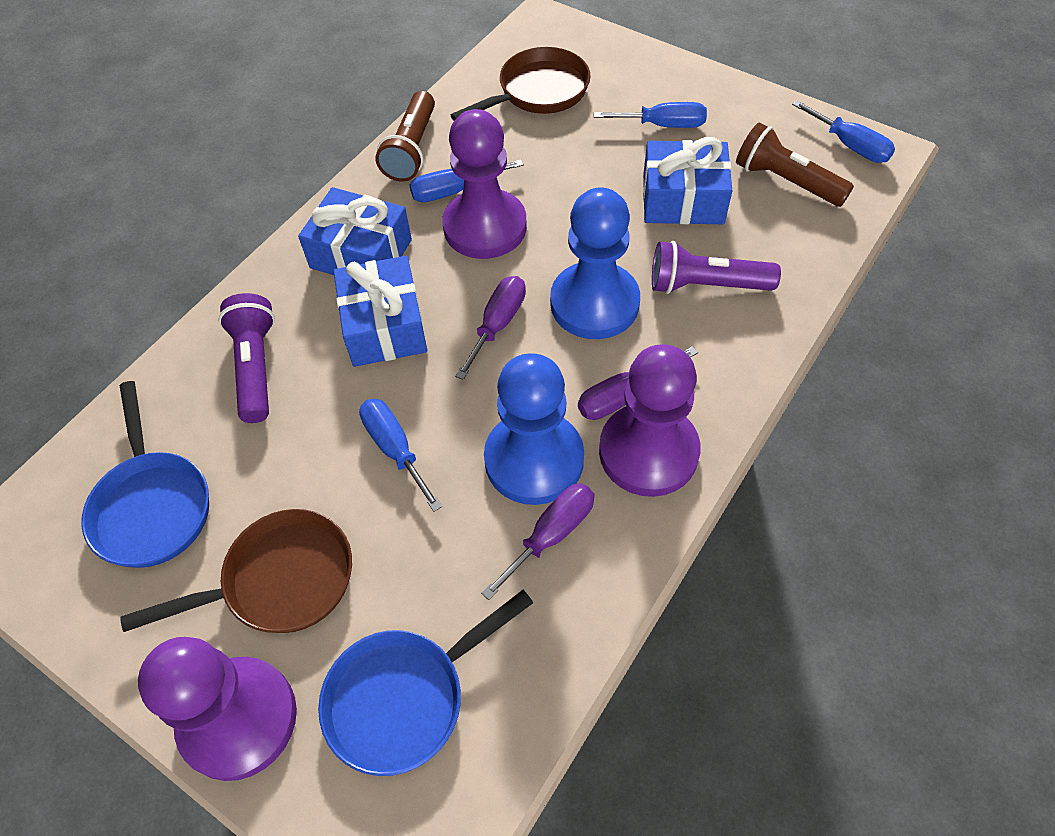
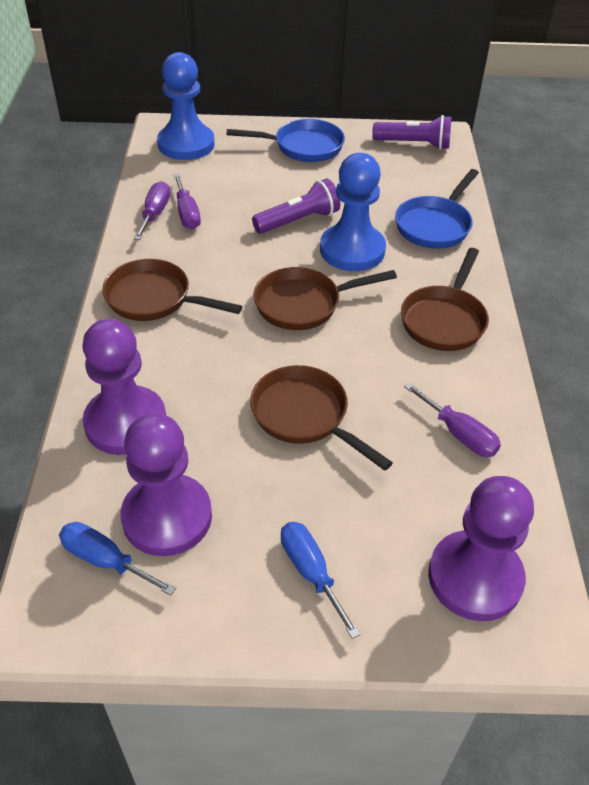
blue gift: 3 -> 0
blue screwdriver: 4 -> 2
brown flashlight: 2 -> 0
brown pan: 2 -> 4

